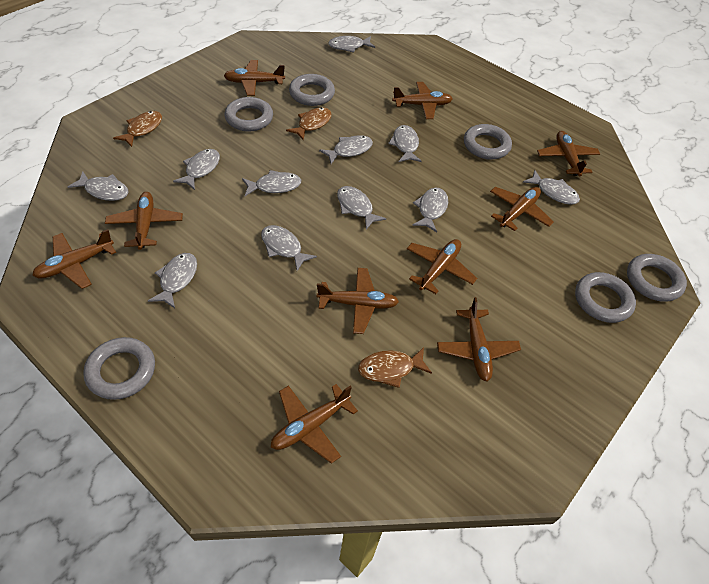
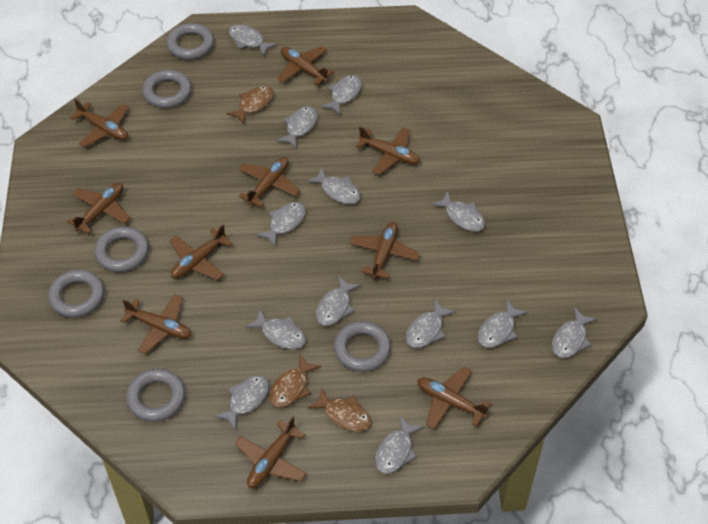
grey fish: 11 -> 13

